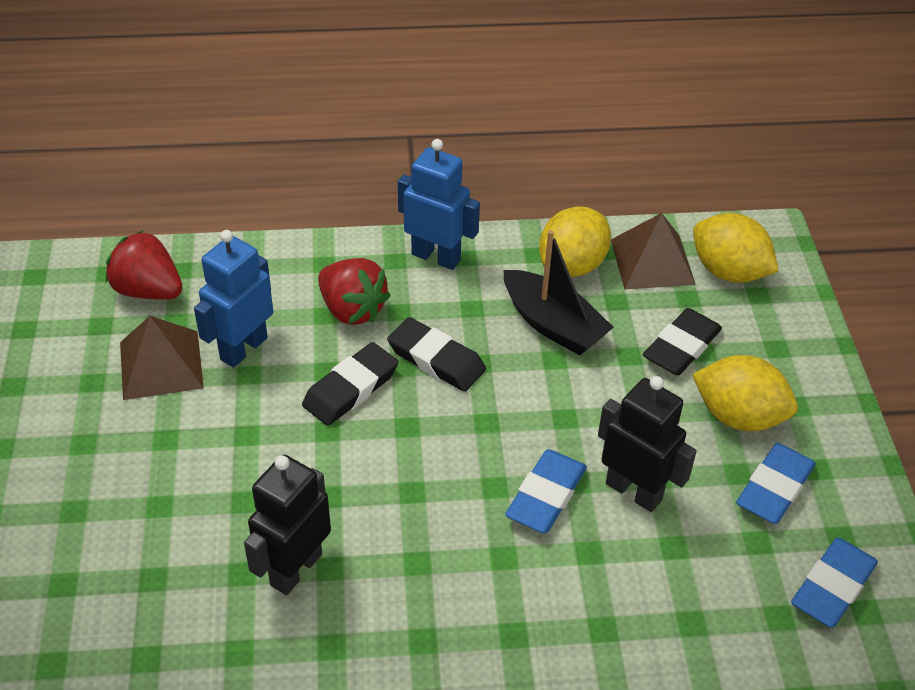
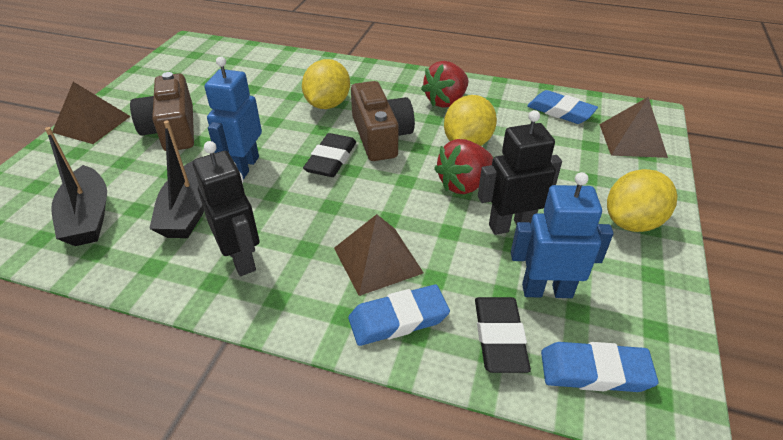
black boat: 1 -> 2
black eraser: 3 -> 2
brown camera: 0 -> 2
brown pyramid: 2 -> 3

